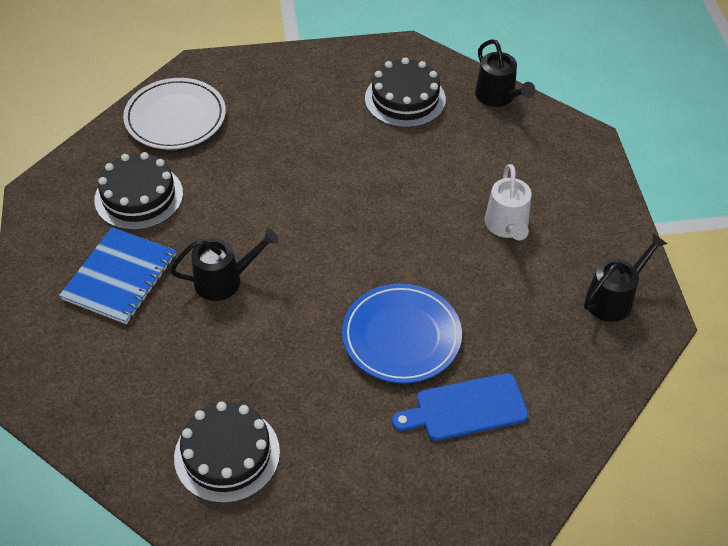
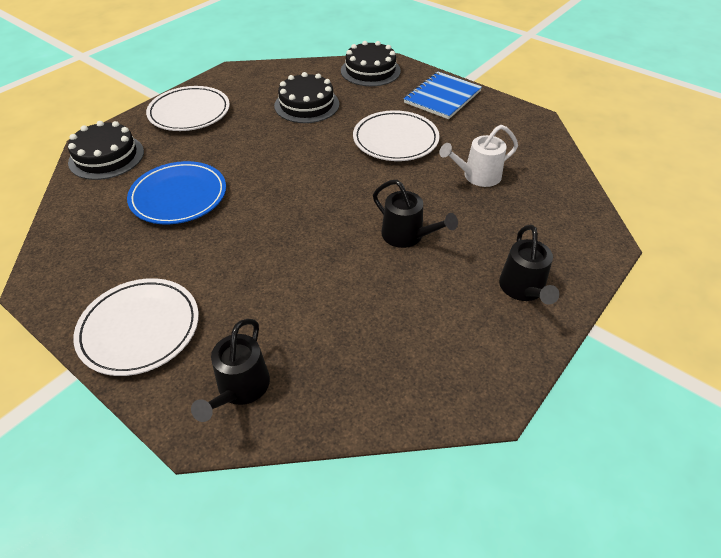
blue cutting board: 1 -> 0
white plate: 1 -> 3

